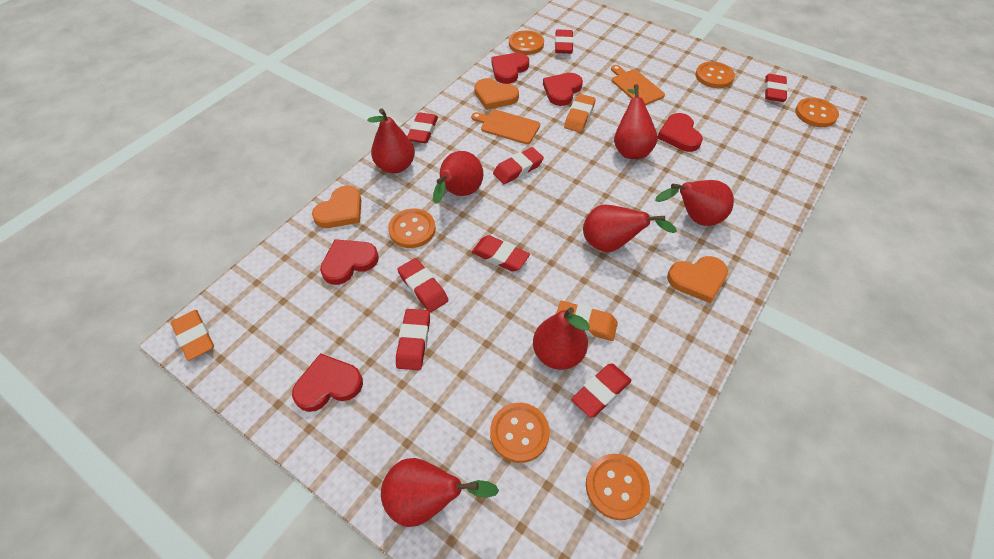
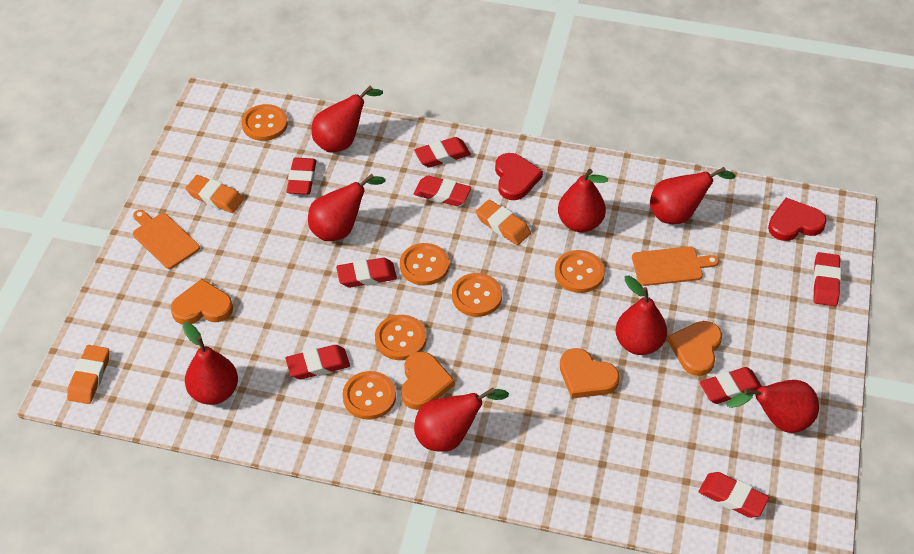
orange heart: 3 -> 4
red heart: 5 -> 2
red pear: 7 -> 8

